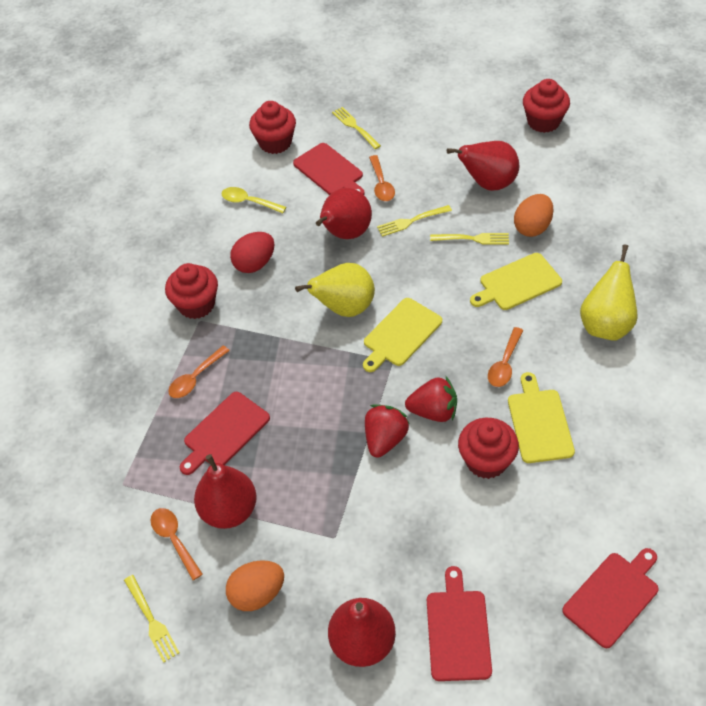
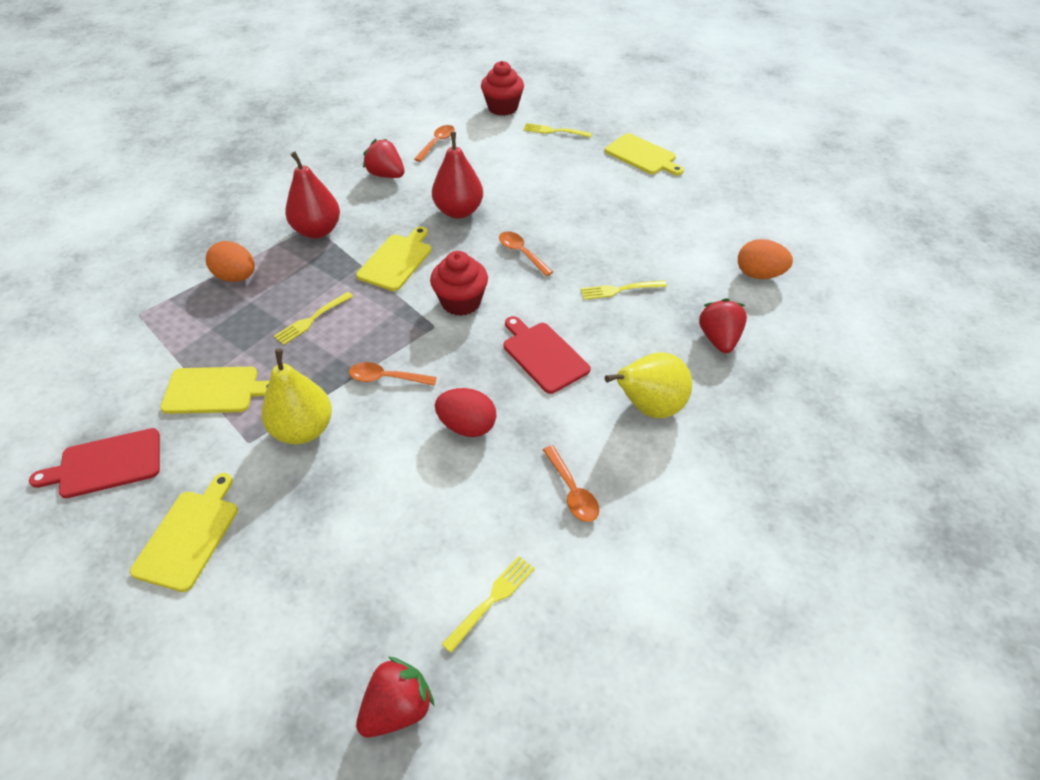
red cupcake: 4 -> 2
red cutting board: 4 -> 2
red pear: 4 -> 2
red strawberry: 2 -> 3
yellow cutting board: 3 -> 4
yellow spoon: 1 -> 0

